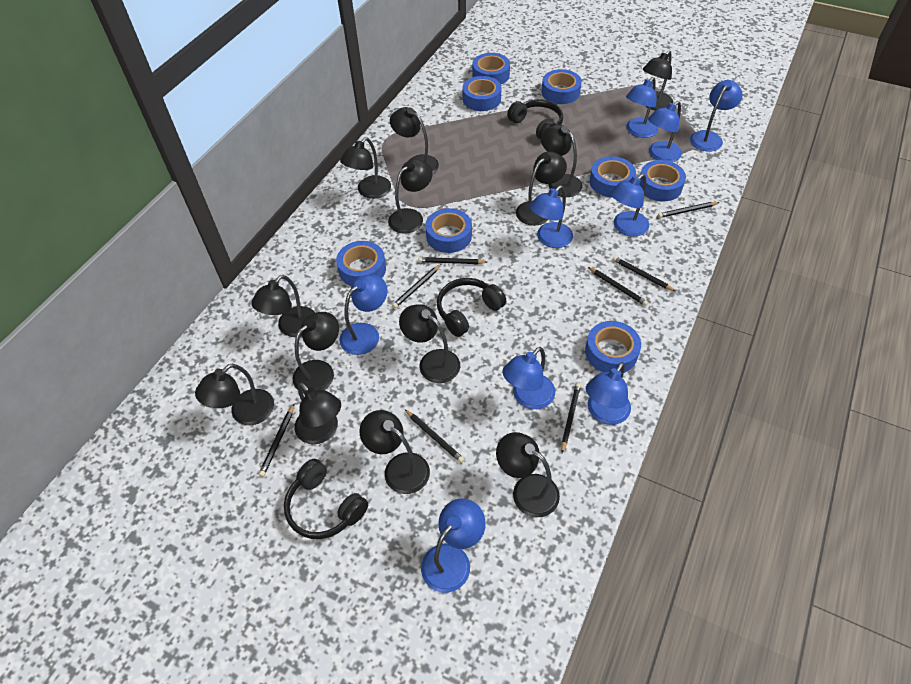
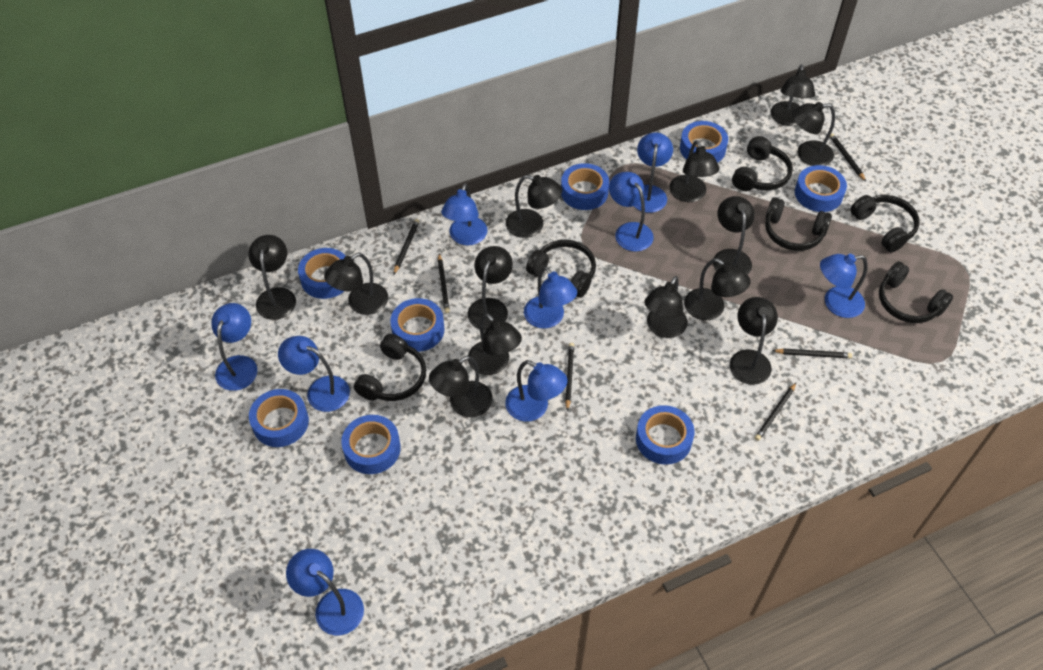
black headphones: 3 -> 6
black pencil: 8 -> 6

